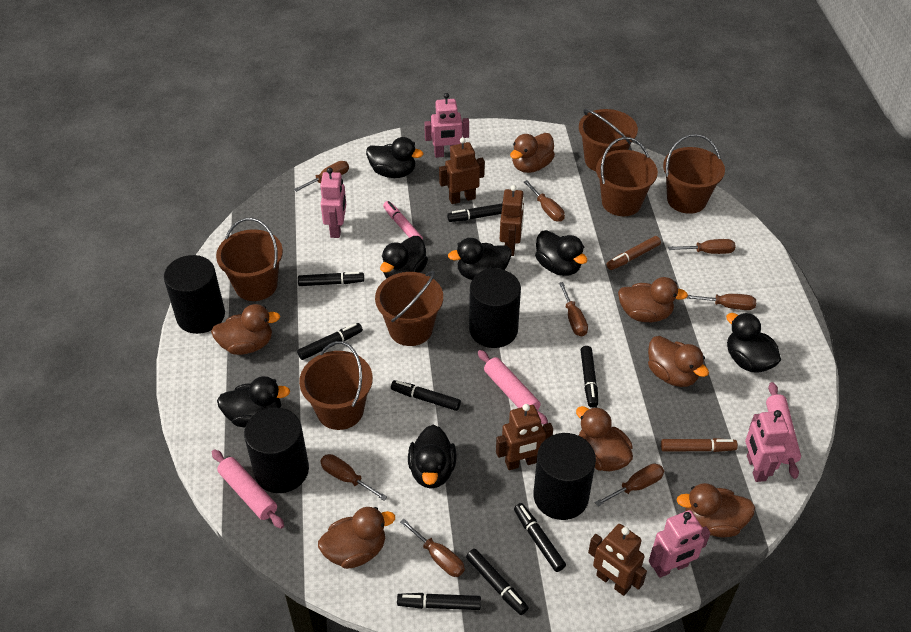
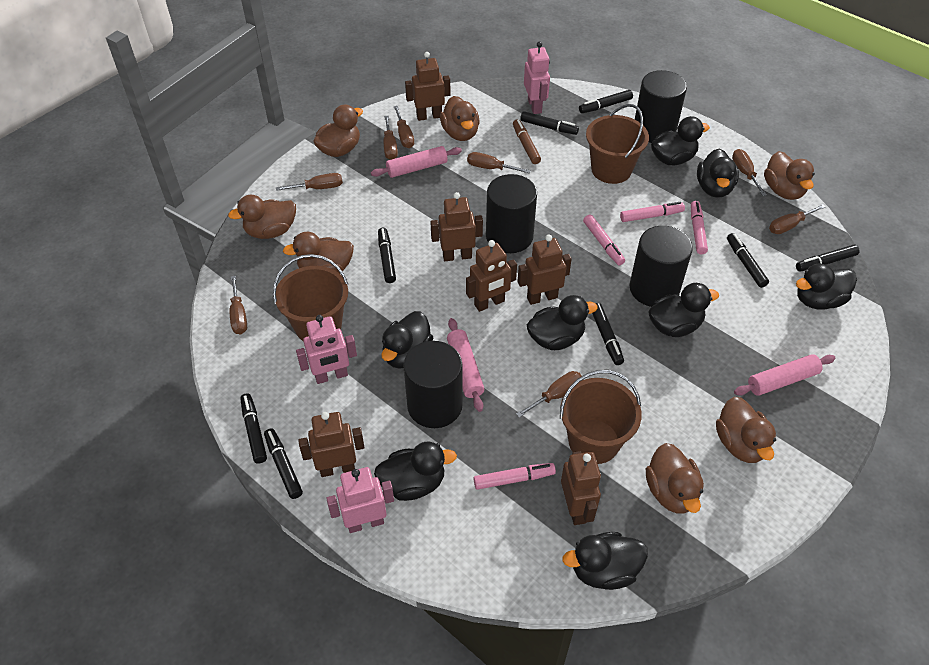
black duck: 7 -> 8
brown bucket: 6 -> 3
brown marker: 2 -> 1
brown robot: 4 -> 6
pink marker: 1 -> 4
pink robot: 4 -> 3

